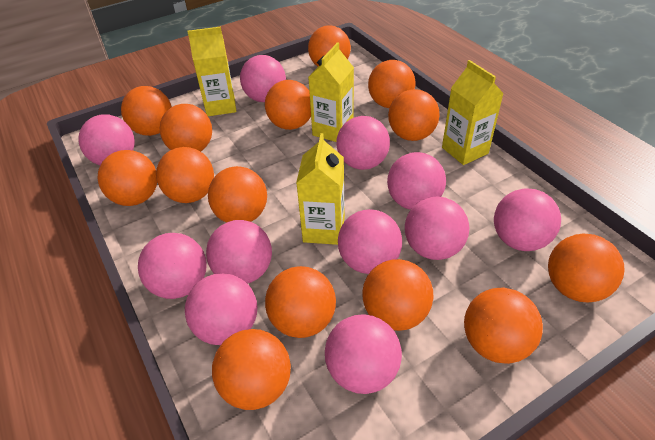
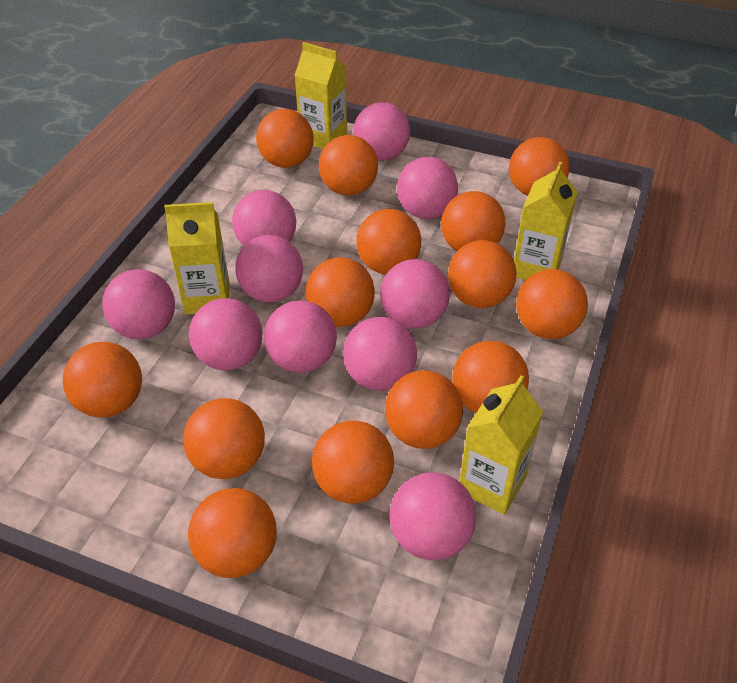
pink ball: 11 -> 10

